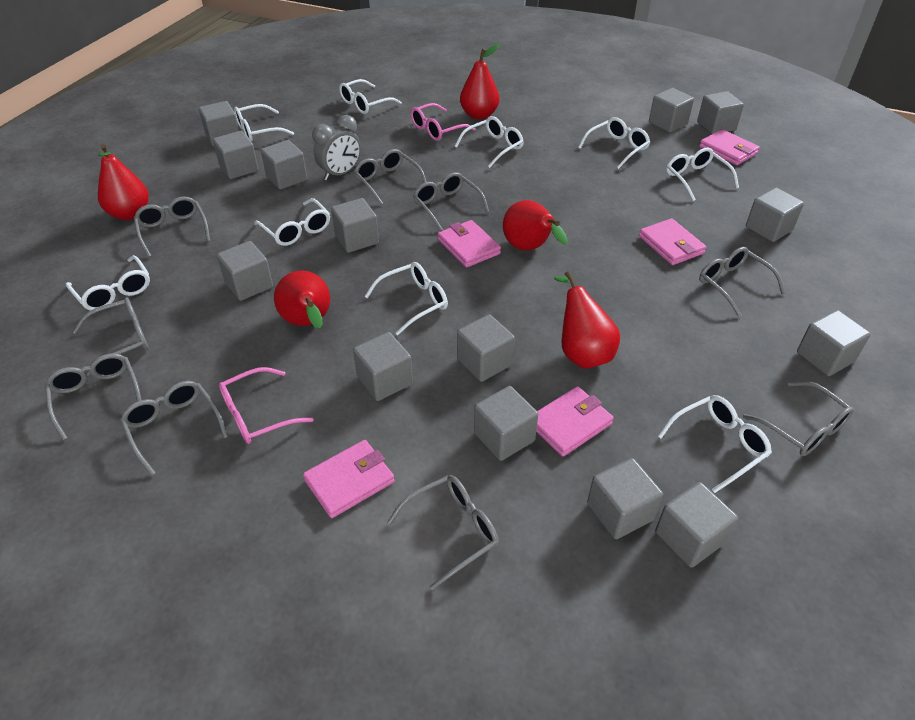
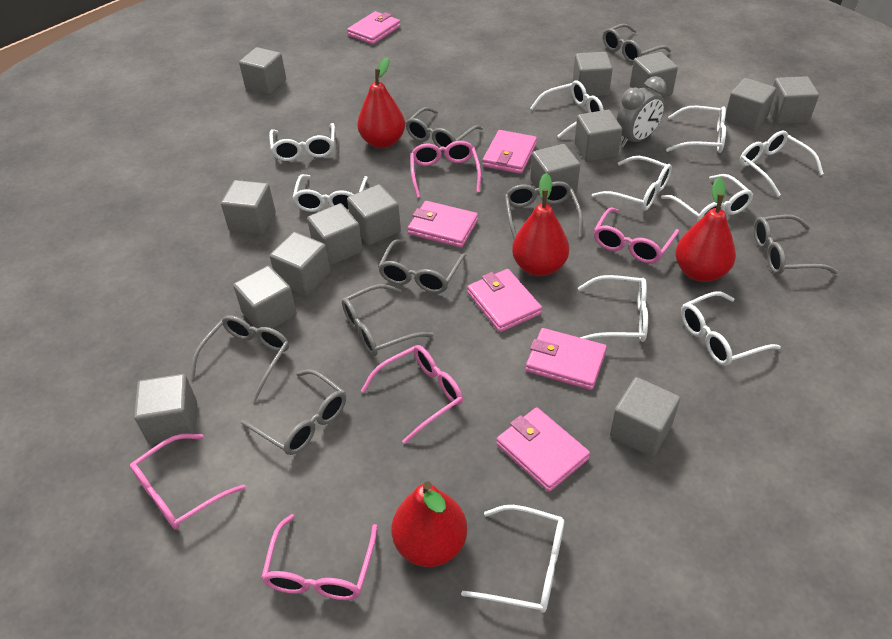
grey glasses: 9 -> 8
pink glasses: 2 -> 5
pink wallet: 5 -> 6
red pear: 5 -> 4
white glasses: 9 -> 10

